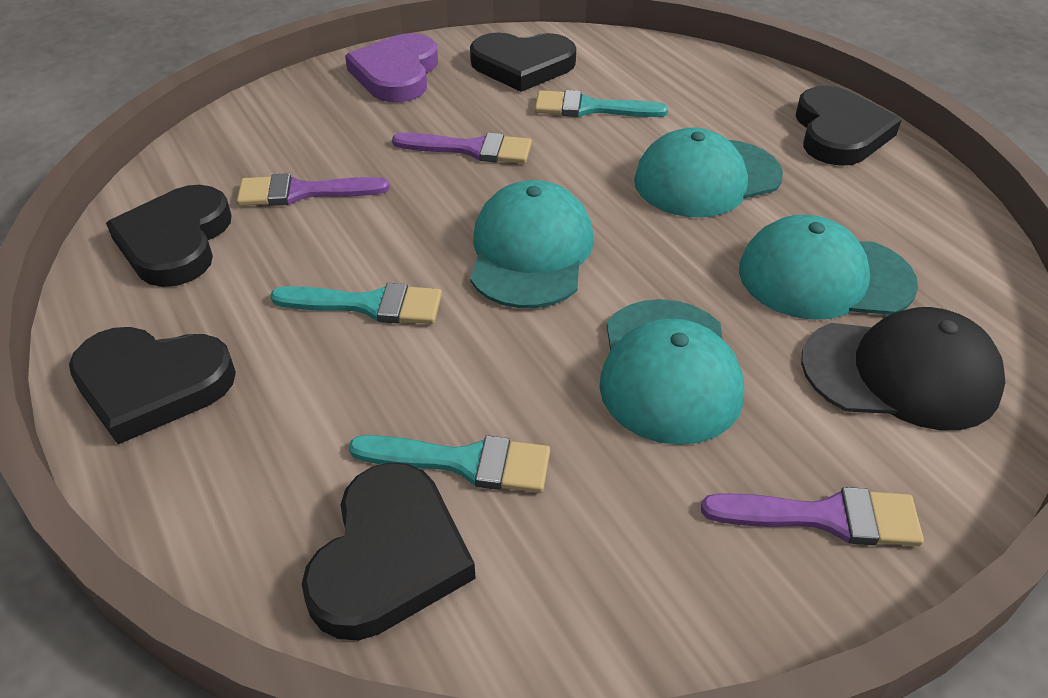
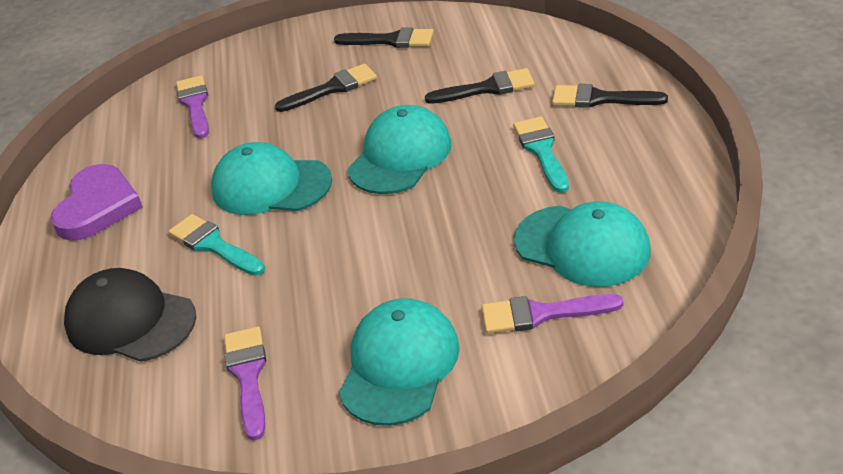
black brush: 0 -> 4
black heart: 5 -> 0
turquoise brush: 3 -> 2

